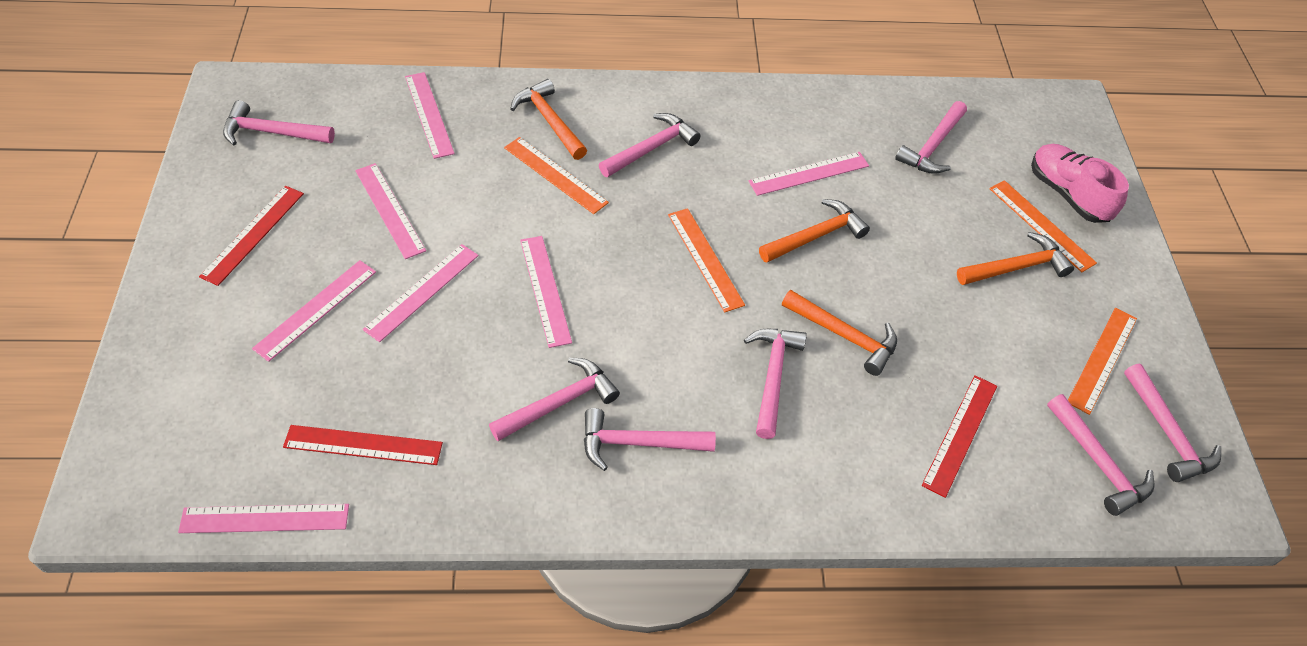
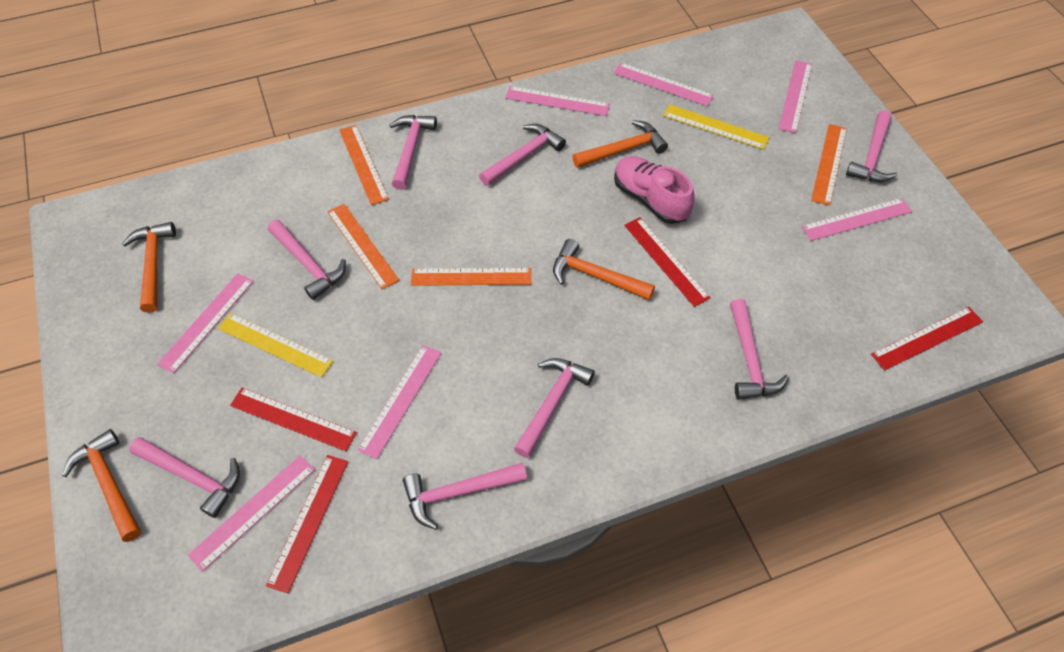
red ruler: 3 -> 4
yellow ruler: 0 -> 2

